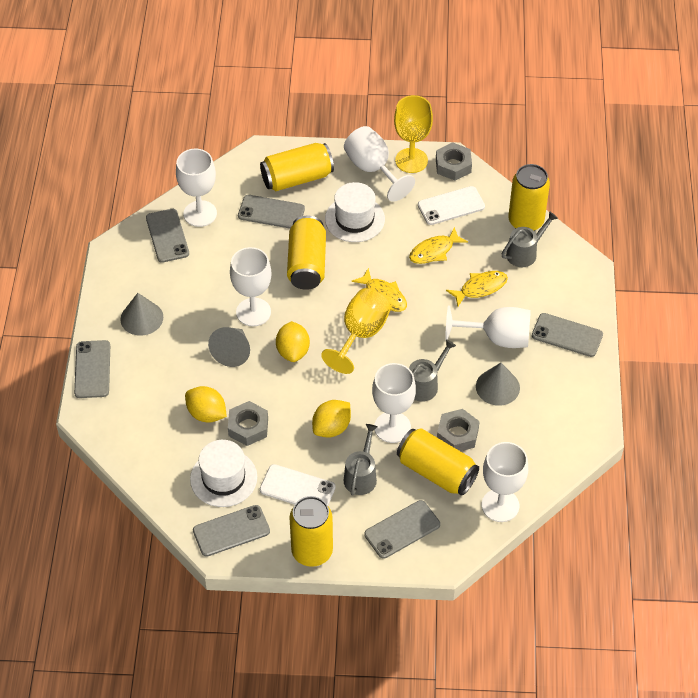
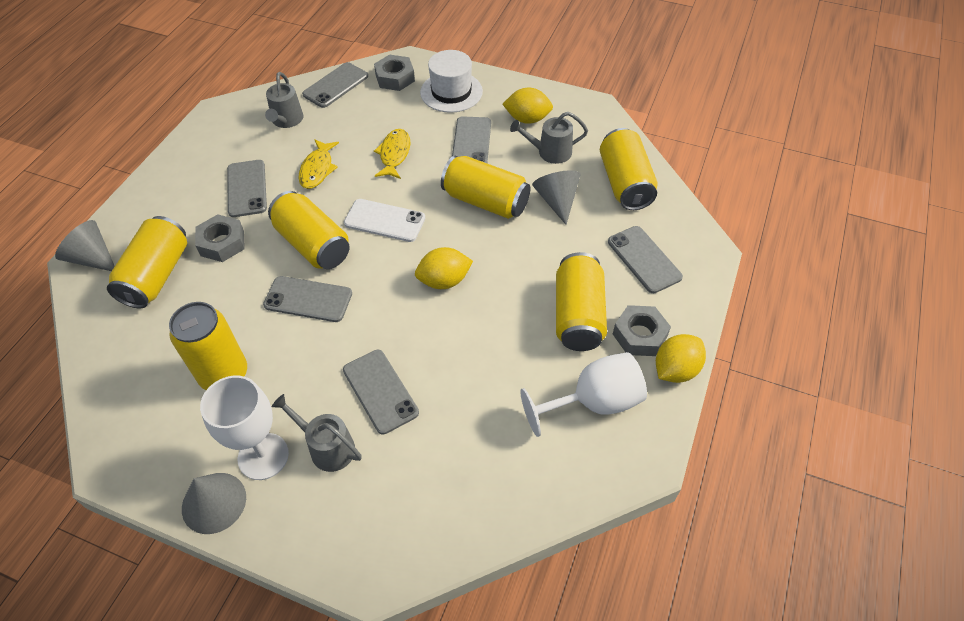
white goblet: 6 -> 2
white hat: 2 -> 1
white phone: 2 -> 1
yellow can: 5 -> 6
yellow fish: 3 -> 2
yellow goblet: 2 -> 0

